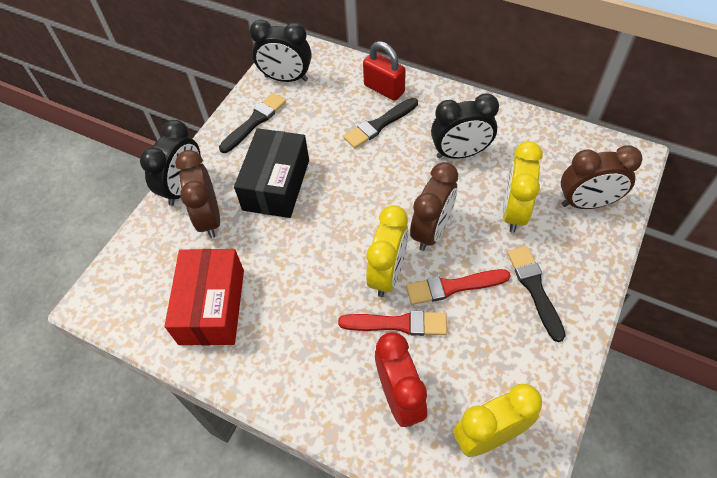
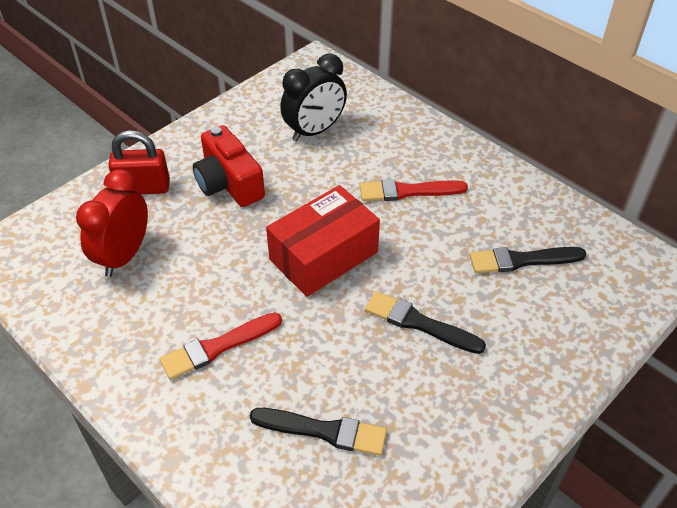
black box: 1 -> 0
black clock: 3 -> 1
brown clock: 3 -> 0
red camera: 0 -> 1
yellow clock: 3 -> 0

